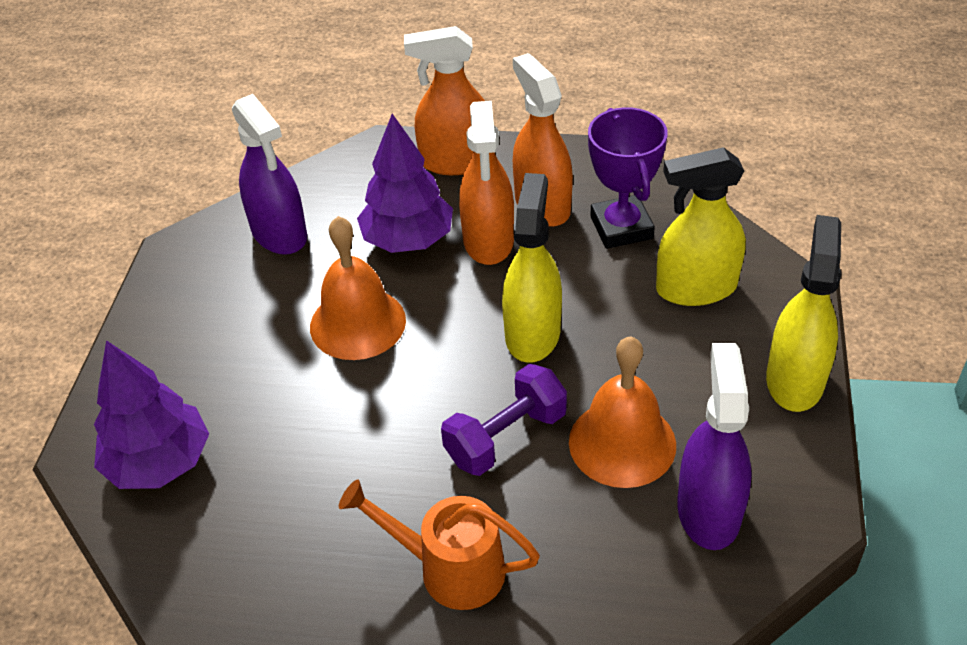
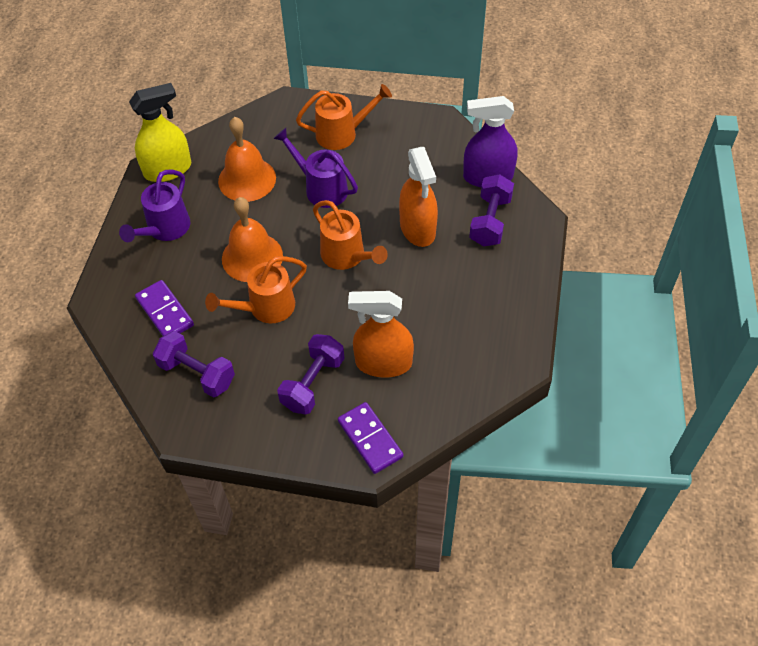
orange spray bottle: 3 -> 2
orange watering can: 1 -> 3
purple domino: 0 -> 2
purple dumbbell: 1 -> 3
purple spray bottle: 2 -> 1
purple tree: 2 -> 0
purple trophy: 1 -> 0
purple watering can: 0 -> 2
yellow spray bottle: 3 -> 1

